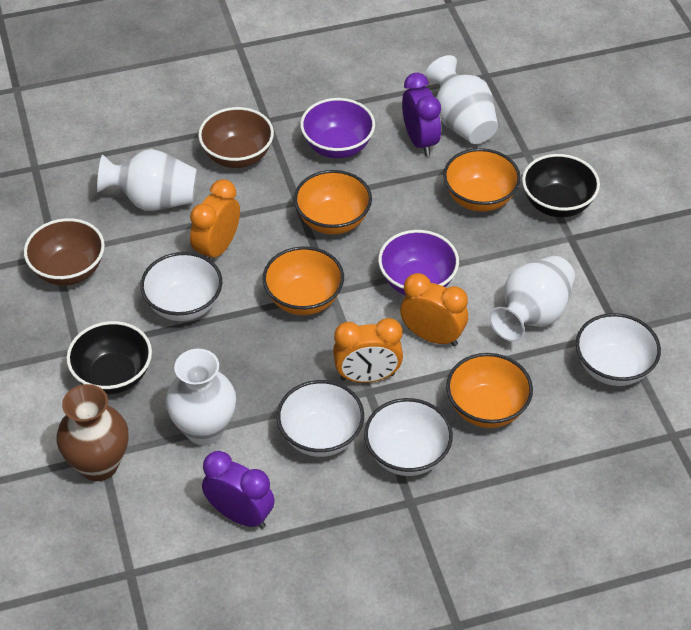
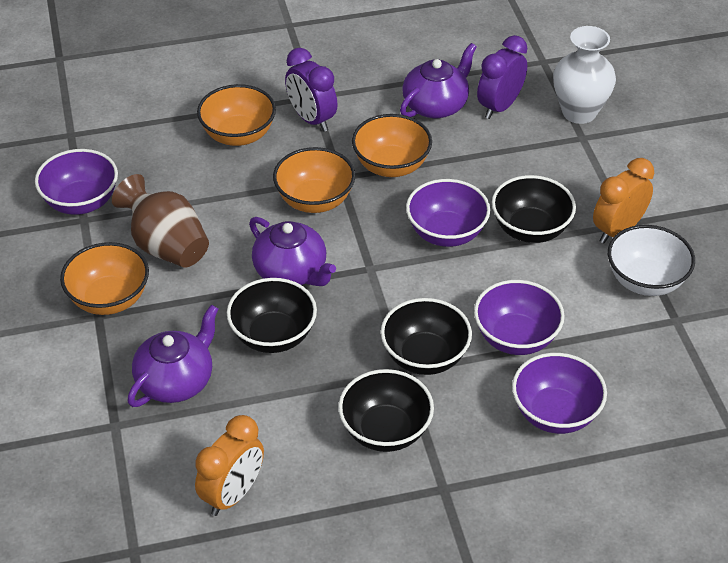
black bowl: 2 -> 4
brown bowl: 2 -> 0
orange clock: 3 -> 2
purple bowl: 2 -> 4
purple teapot: 0 -> 3
white bowl: 4 -> 1
white vase: 4 -> 1

